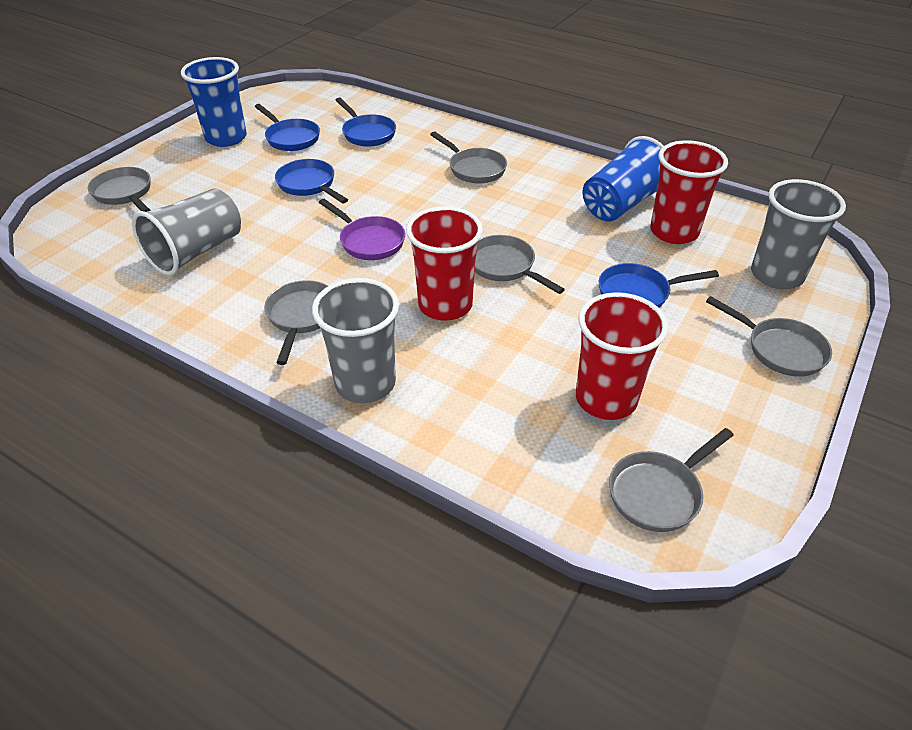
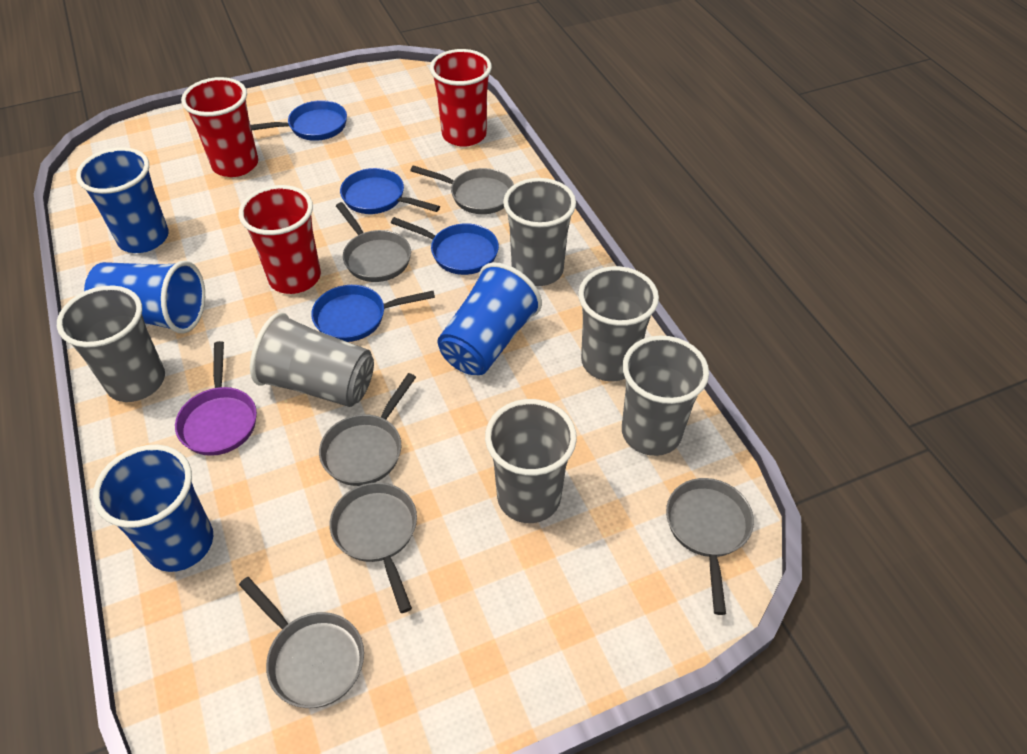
blue cup: 2 -> 4
grey cup: 3 -> 6

